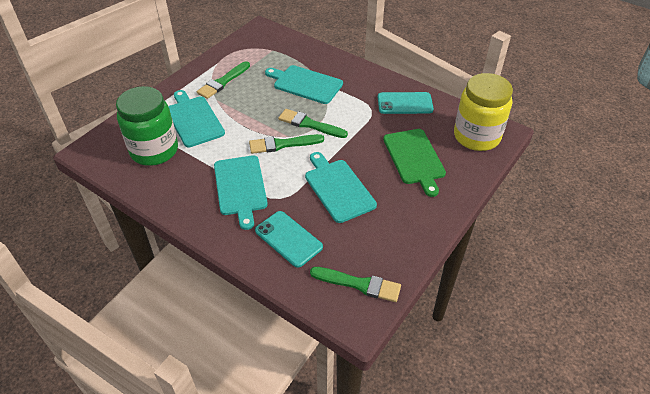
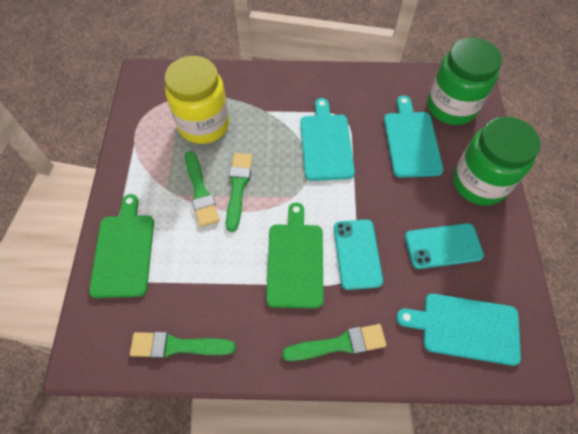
green cutting board: 1 -> 2
green jar: 1 -> 2
turquoise cutting board: 4 -> 3

